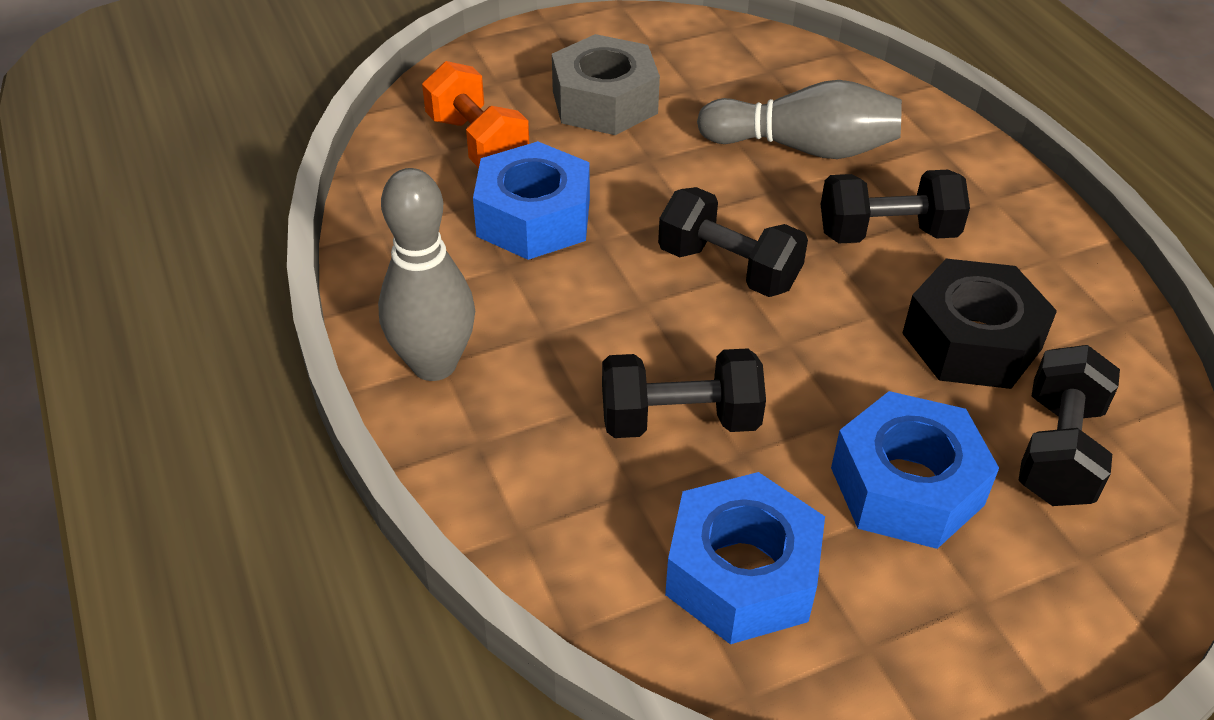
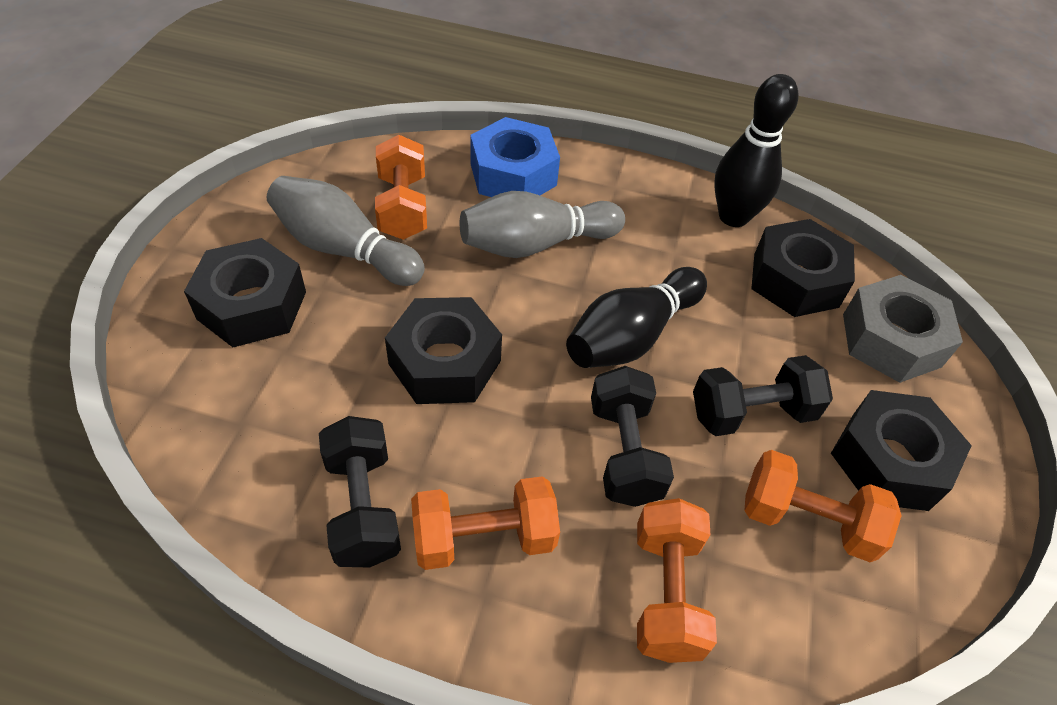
black bowling pin: 0 -> 2
black dumbbell: 4 -> 3
black nut: 1 -> 4
blue nut: 3 -> 1
orange dumbbell: 1 -> 4

